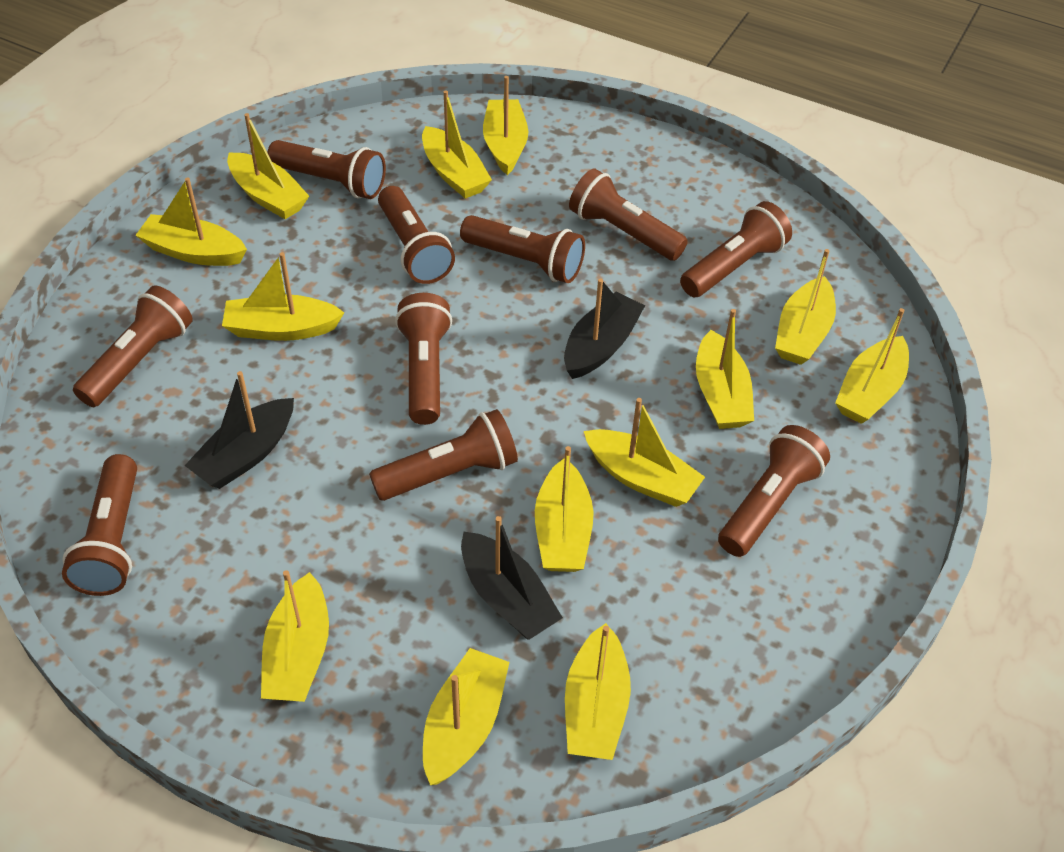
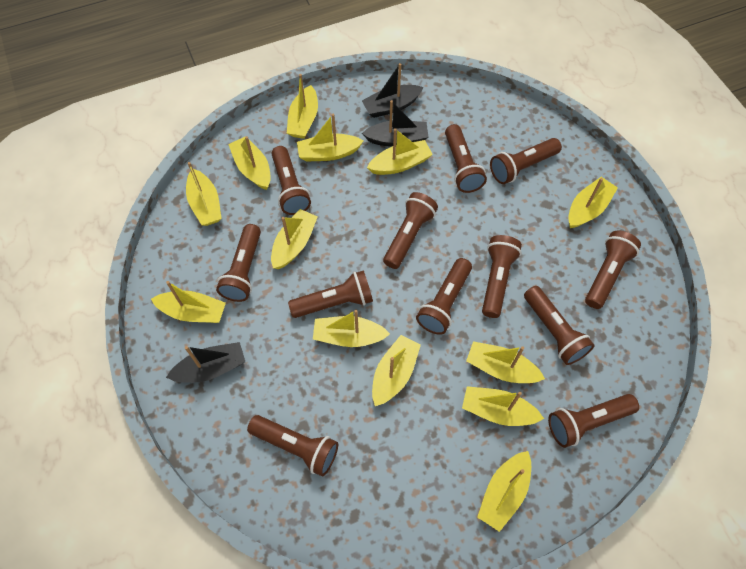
brown flashlight: 10 -> 12

